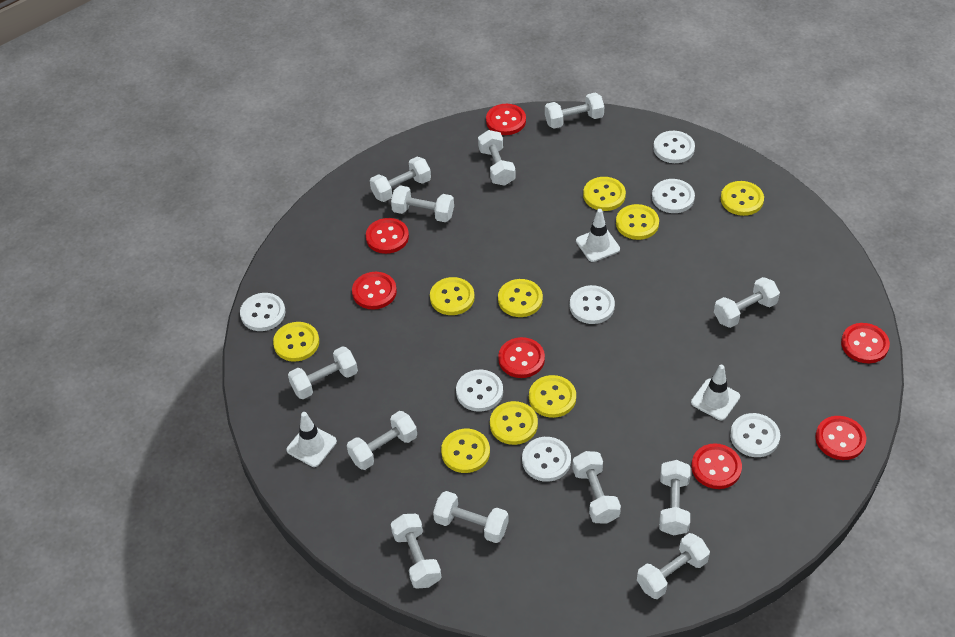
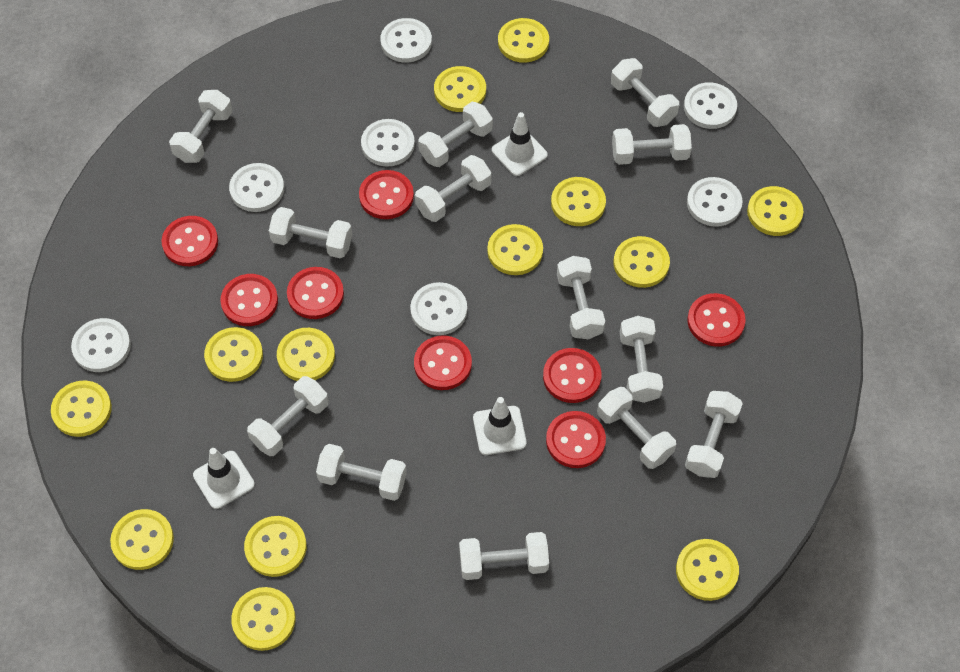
red button: 7 -> 8
white dumbbell: 12 -> 13
yellow button: 9 -> 13

